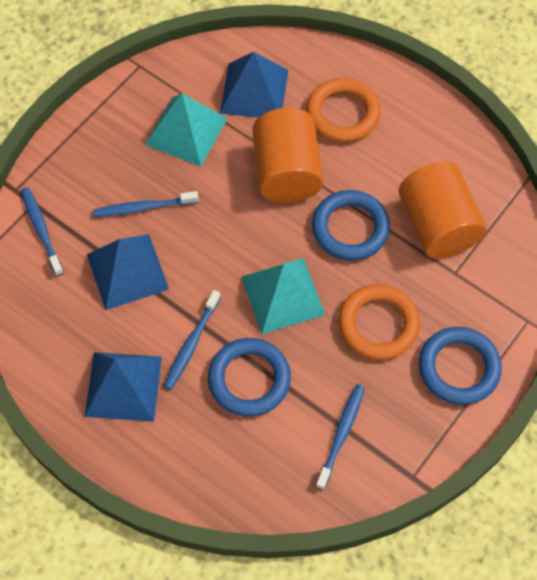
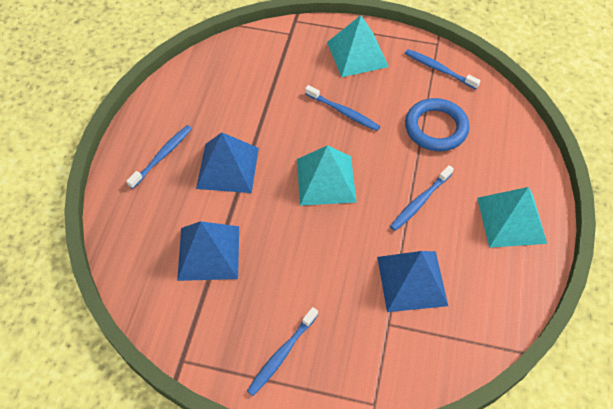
blue ring: 3 -> 1
blue toothbrush: 4 -> 5
orange cylinder: 2 -> 0
orange ring: 2 -> 0
turquoise pyramid: 2 -> 3

